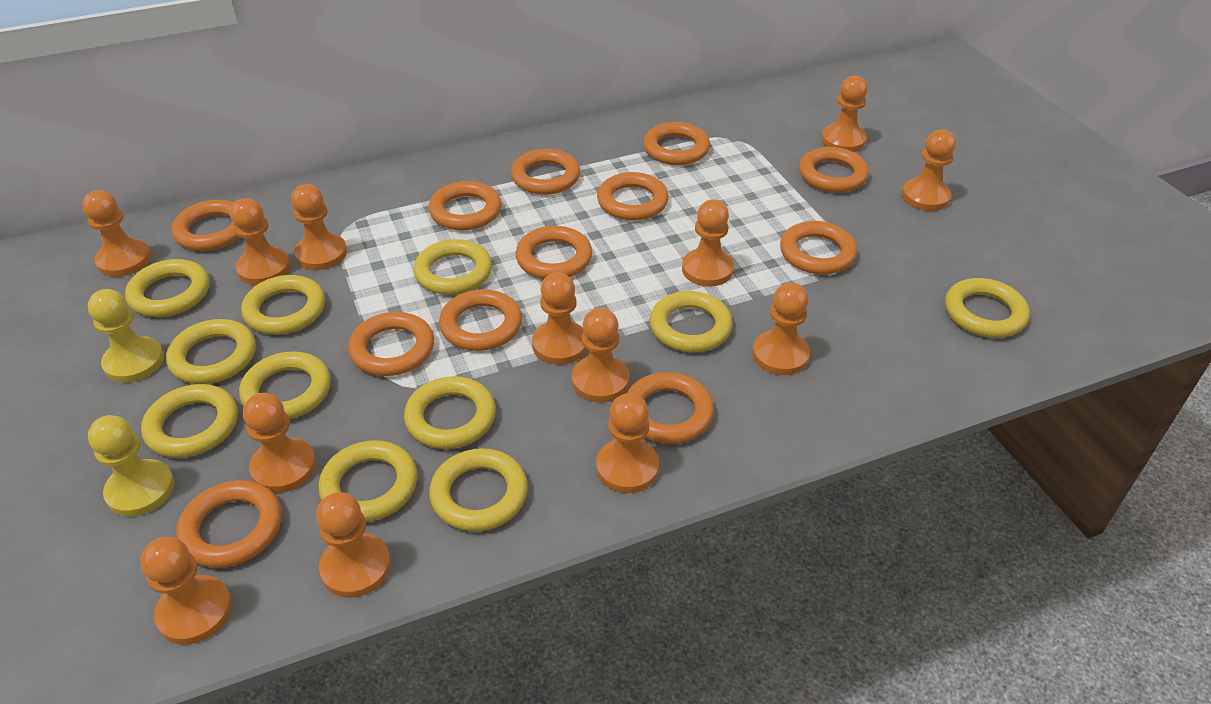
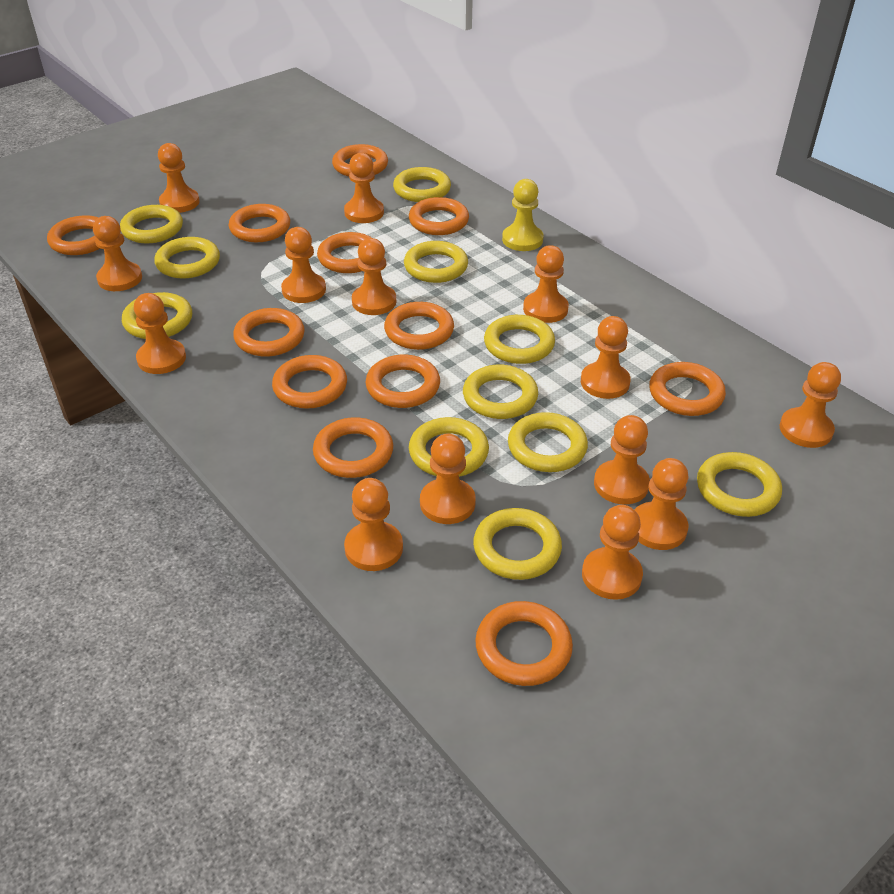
orange pawn: 13 -> 14
yellow pawn: 2 -> 1

